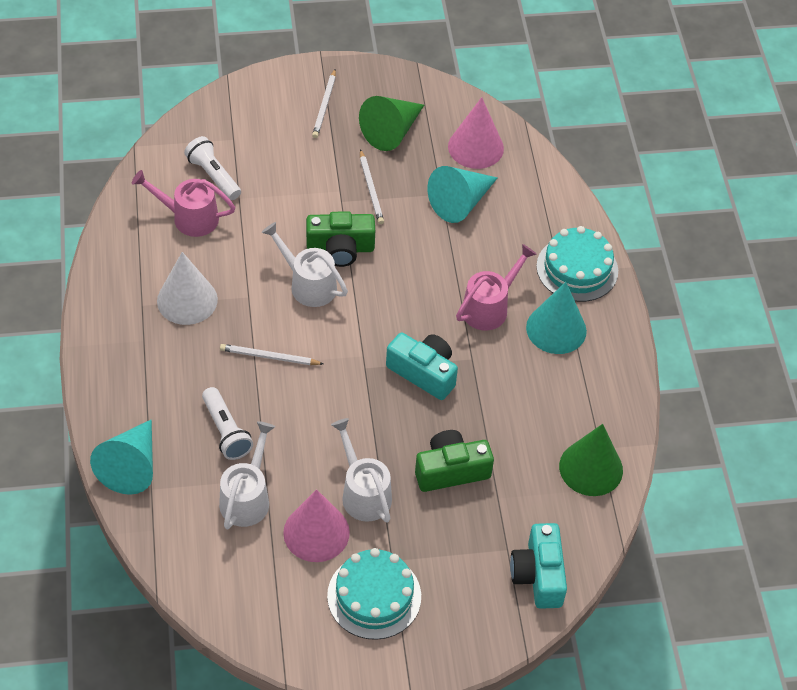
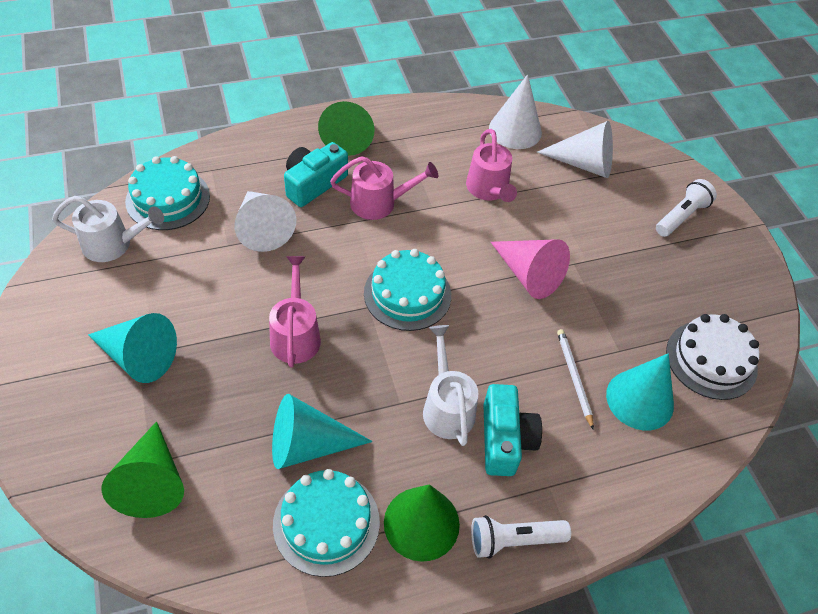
green camera: 2 -> 0
green cone: 2 -> 3
pink cone: 2 -> 1
pink watering can: 2 -> 3
turquoise cake: 2 -> 3
white cake: 0 -> 1
white cone: 1 -> 3
white pencil: 3 -> 1
white watering can: 3 -> 2

